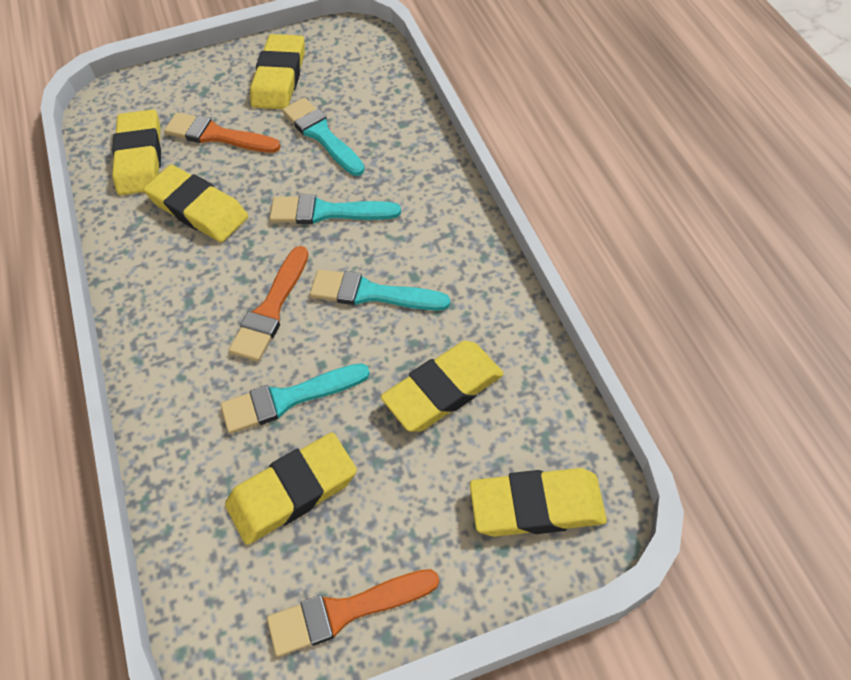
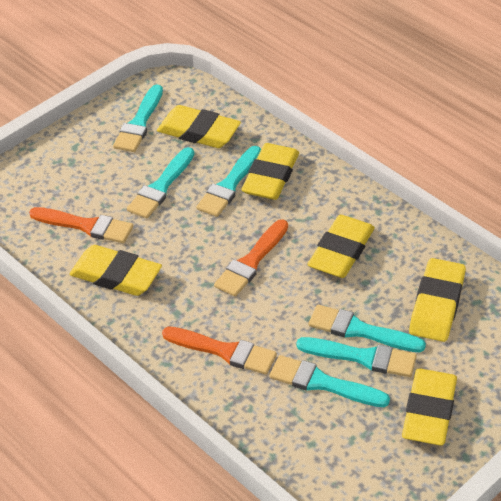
turquoise brush: 4 -> 6

